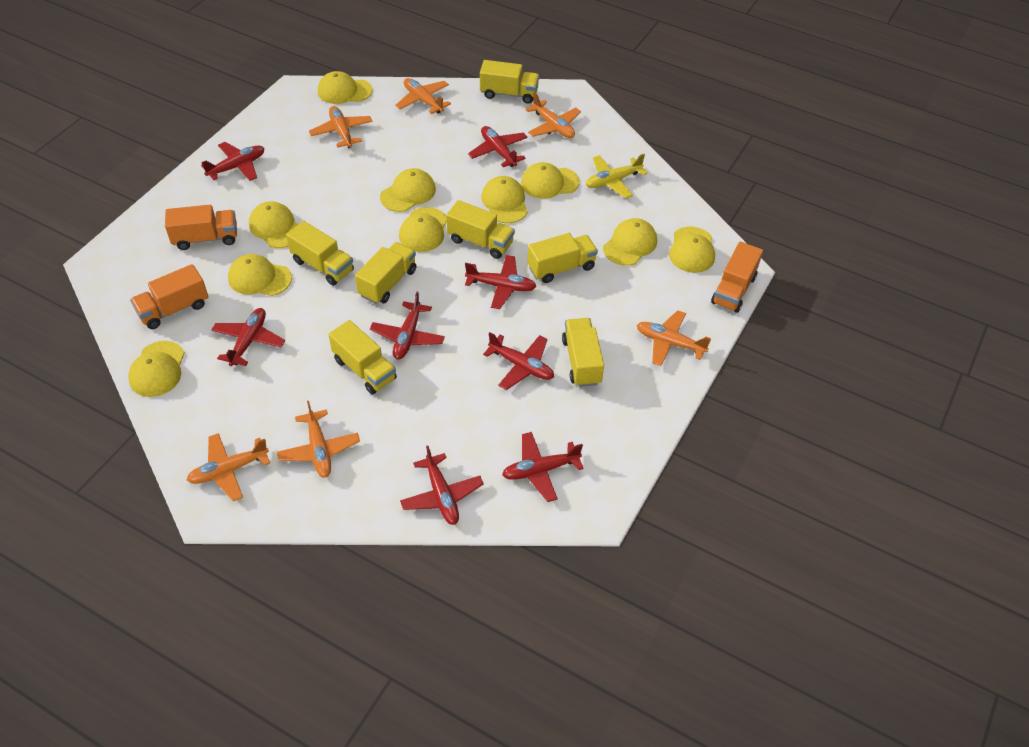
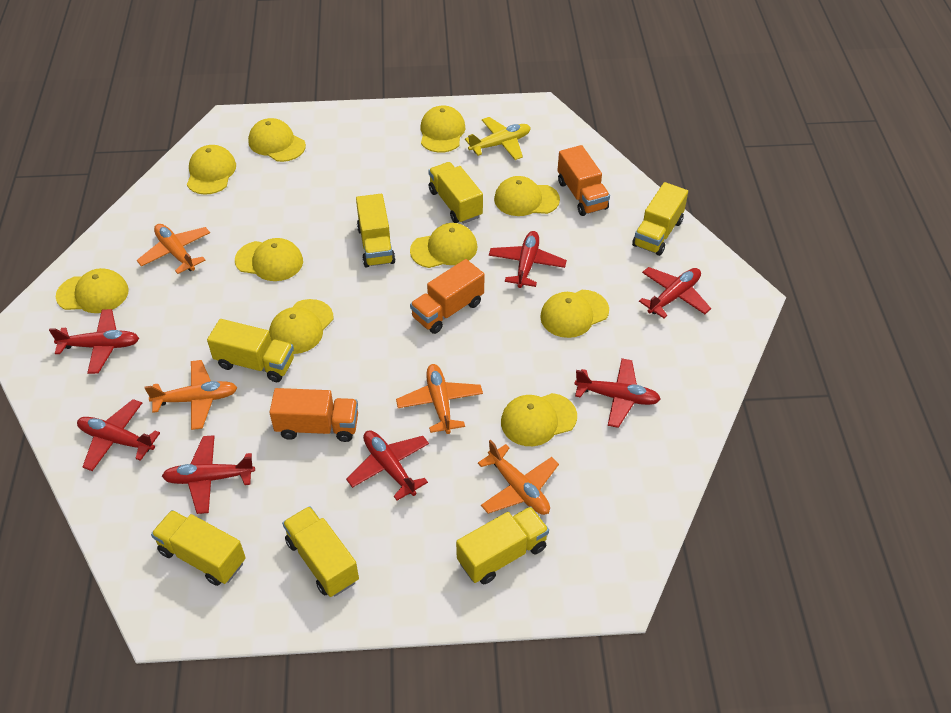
orange plane: 6 -> 4
red plane: 8 -> 7

